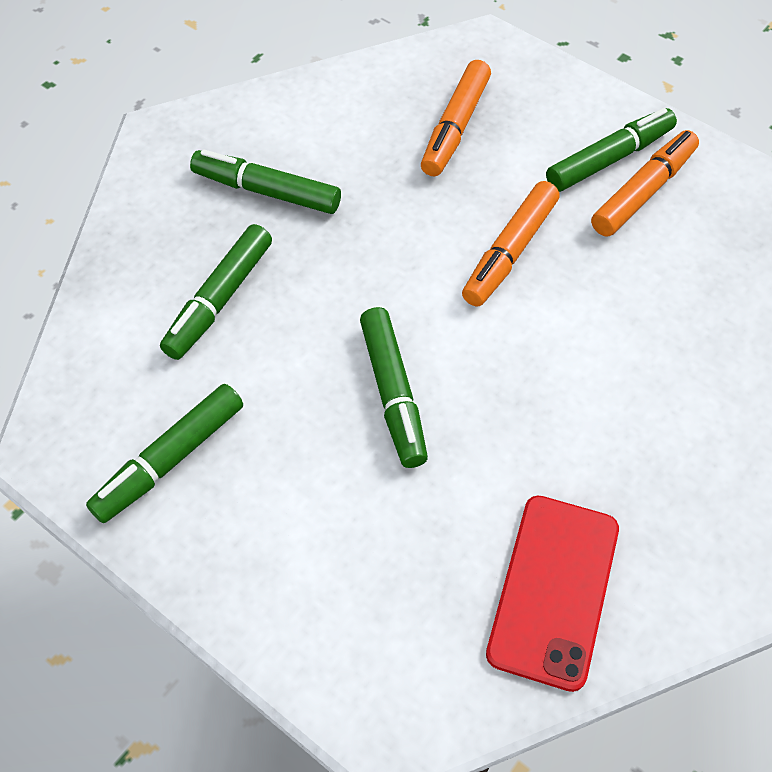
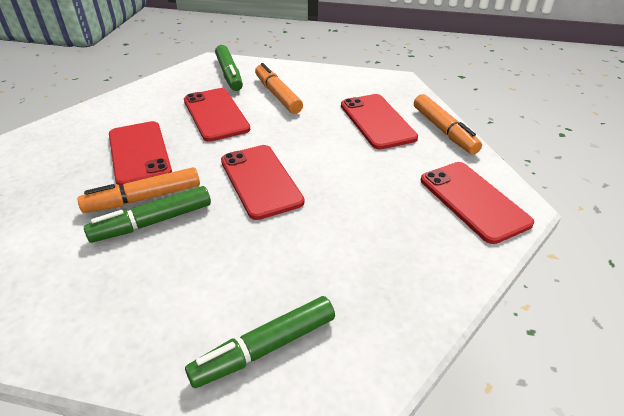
green marker: 5 -> 3
red phone: 1 -> 5

